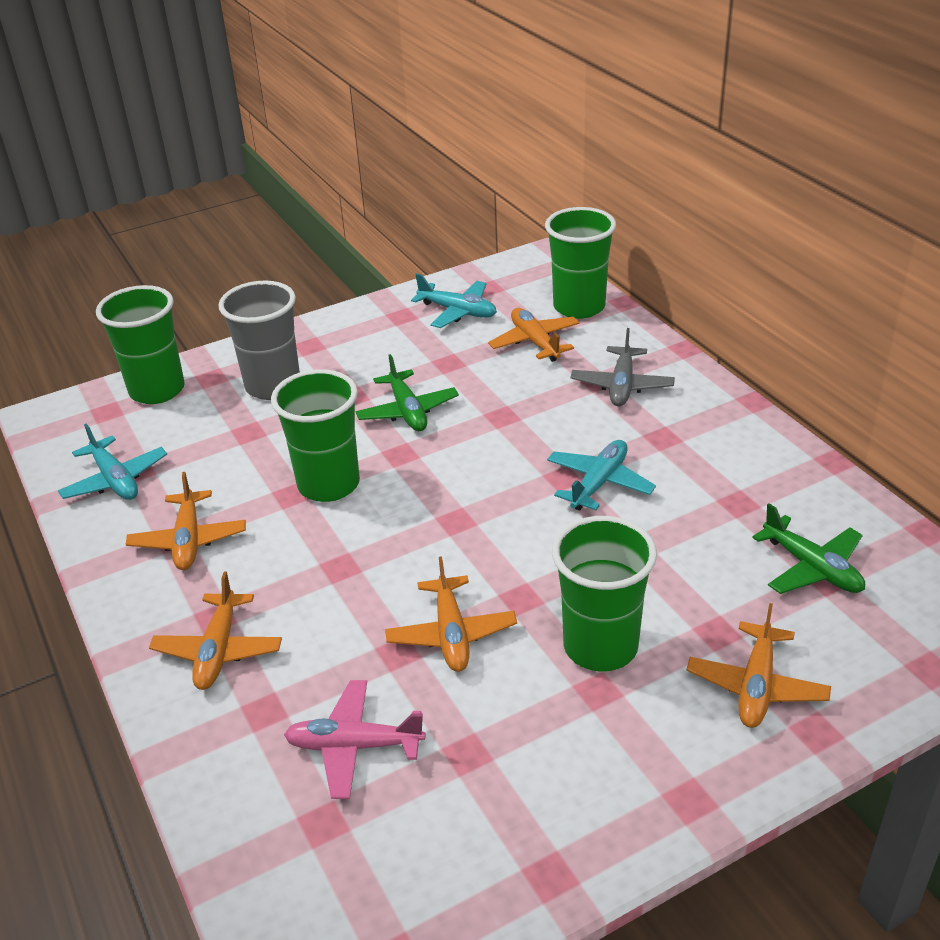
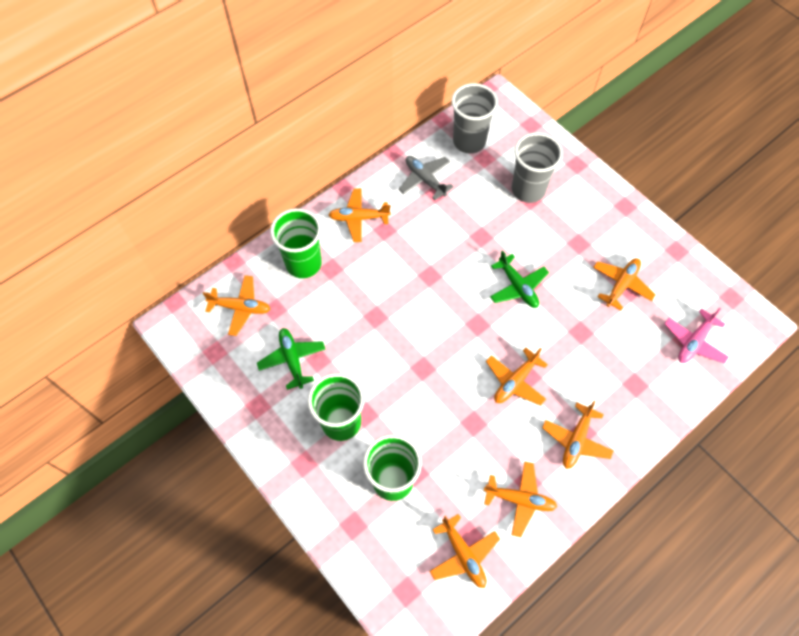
green cup: 4 -> 3
grey cup: 1 -> 2
orange plane: 5 -> 7
turquoise plane: 3 -> 0

